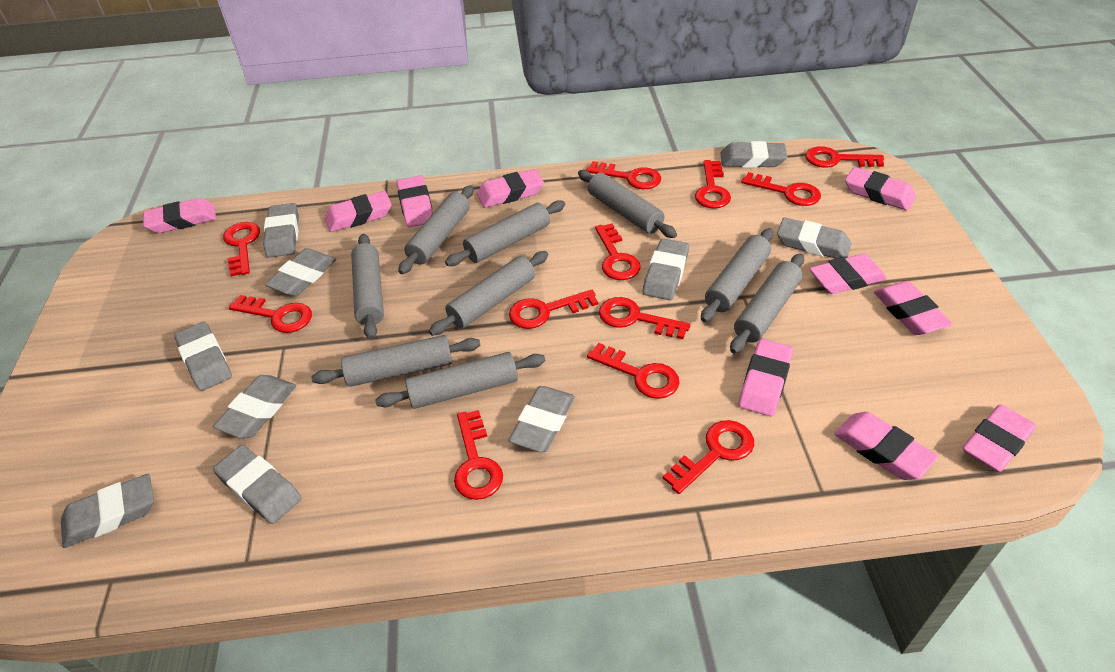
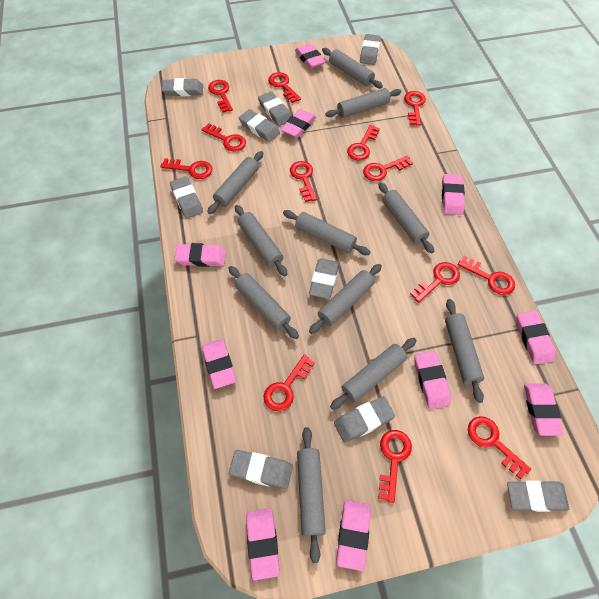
grey eraser: 10 -> 9
grey rolling pin: 9 -> 11
red key: 12 -> 13

